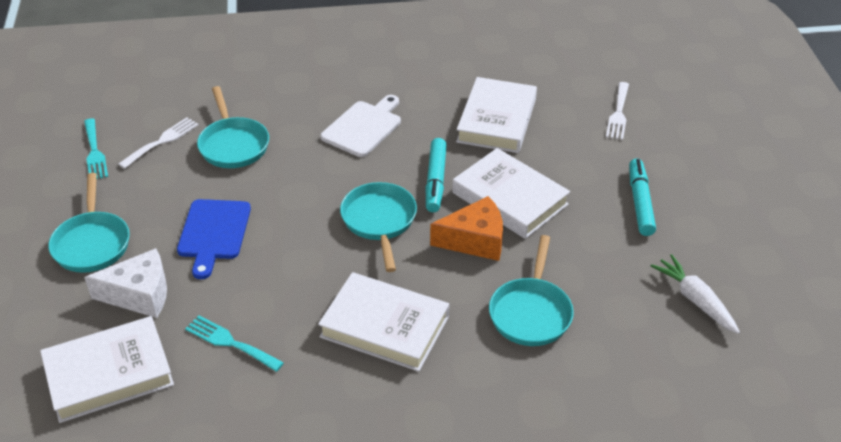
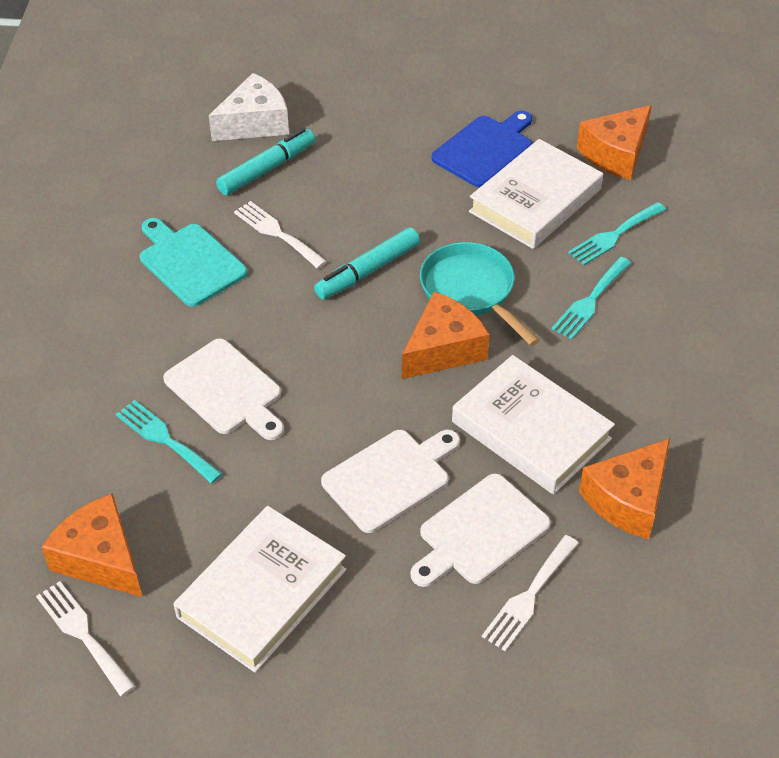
orange cheese: 1 -> 4
turquoise cutting board: 0 -> 1
turquoise fork: 2 -> 3
turquoise pan: 4 -> 1
white book: 4 -> 3
white carrot: 1 -> 0
white cutting board: 1 -> 3
white fork: 2 -> 3

